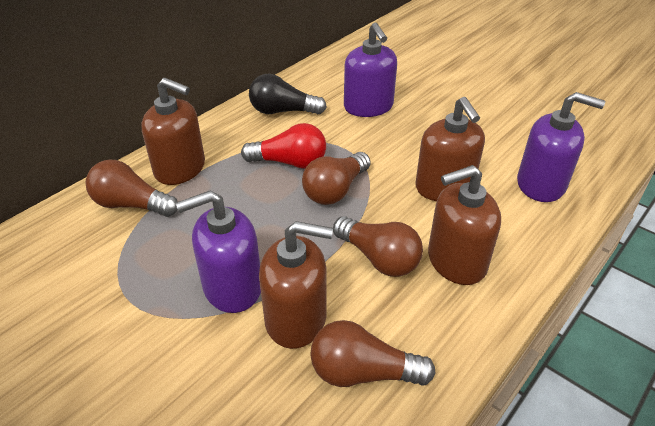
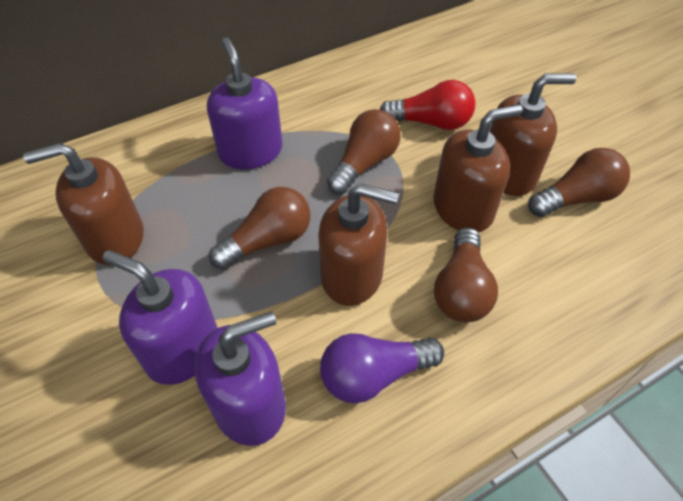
black light bulb: 1 -> 0
purple light bulb: 0 -> 1

